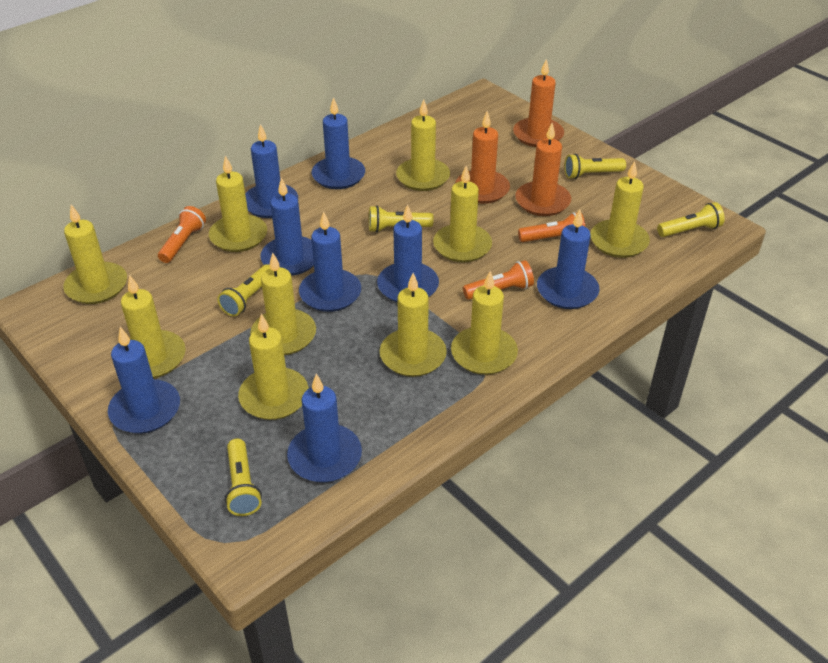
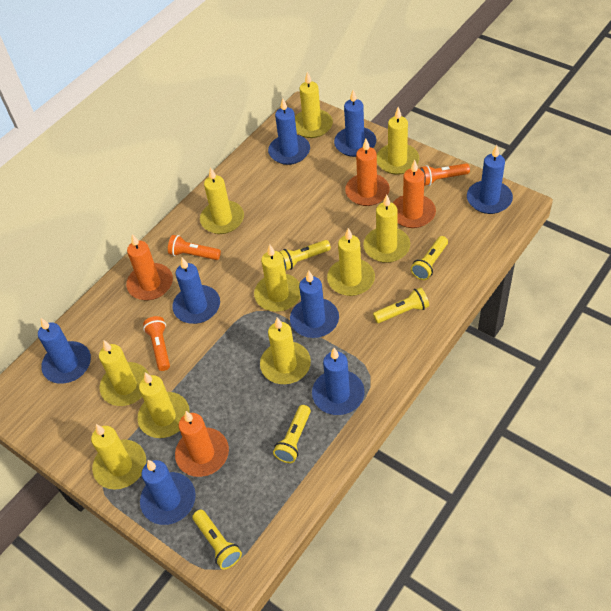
orange candle: 3 -> 4

